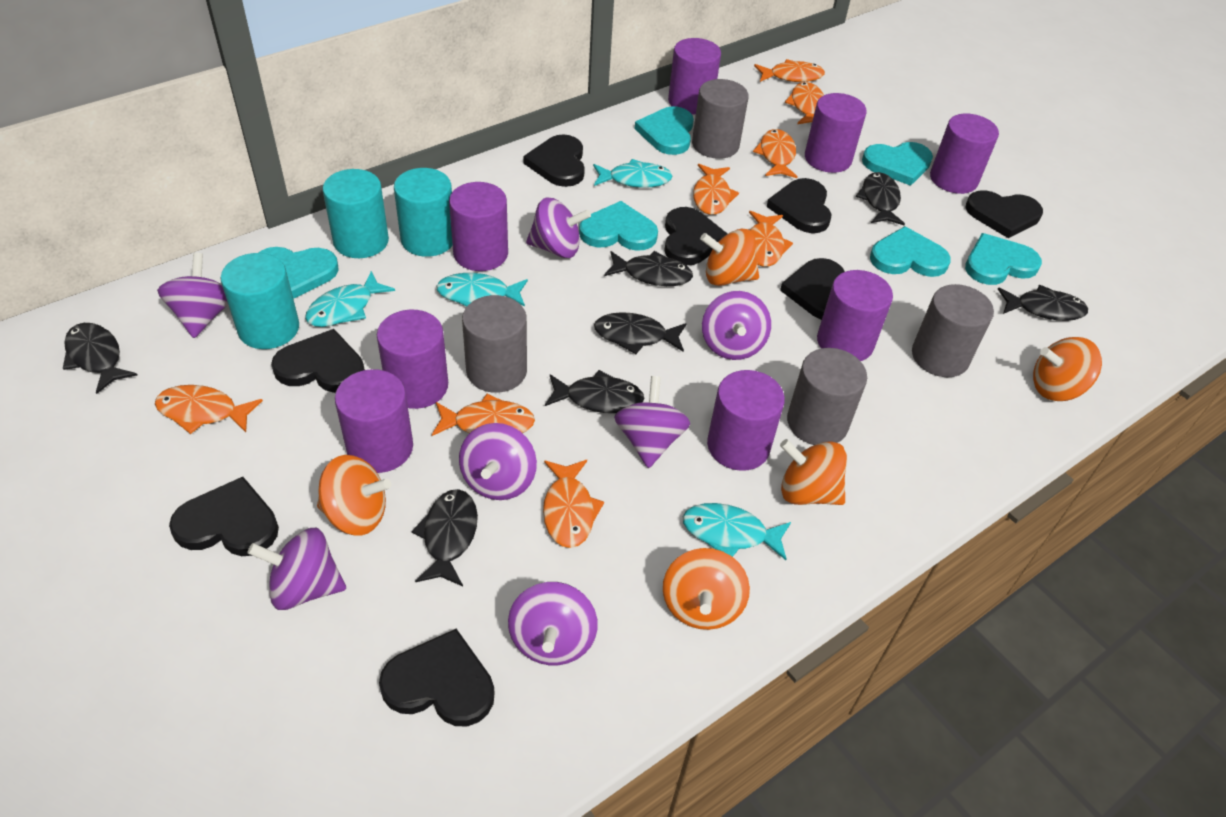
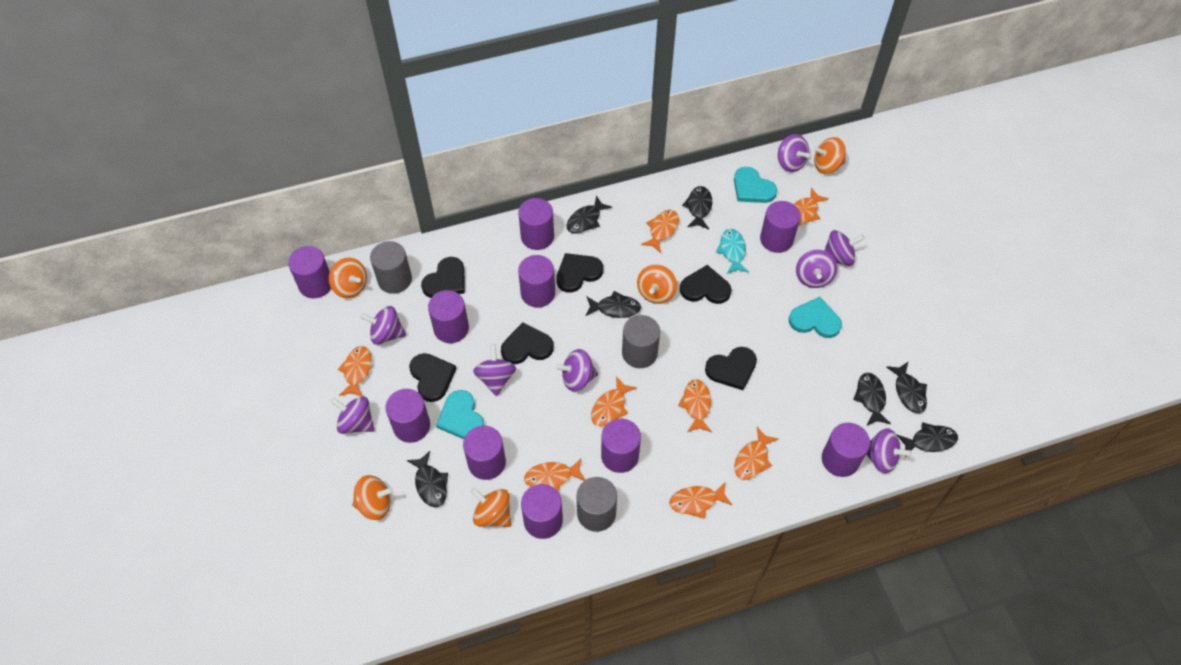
black heart: 8 -> 6
grey cylinder: 4 -> 3
purple cylinder: 8 -> 10
purple spinning top: 7 -> 8
turquoise cylinder: 3 -> 0
turquoise fish: 4 -> 1
turquoise heart: 6 -> 3

